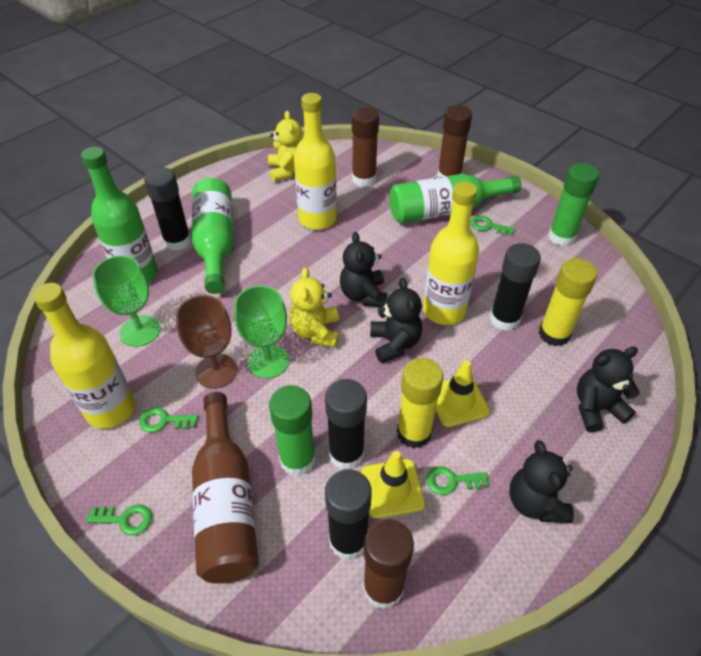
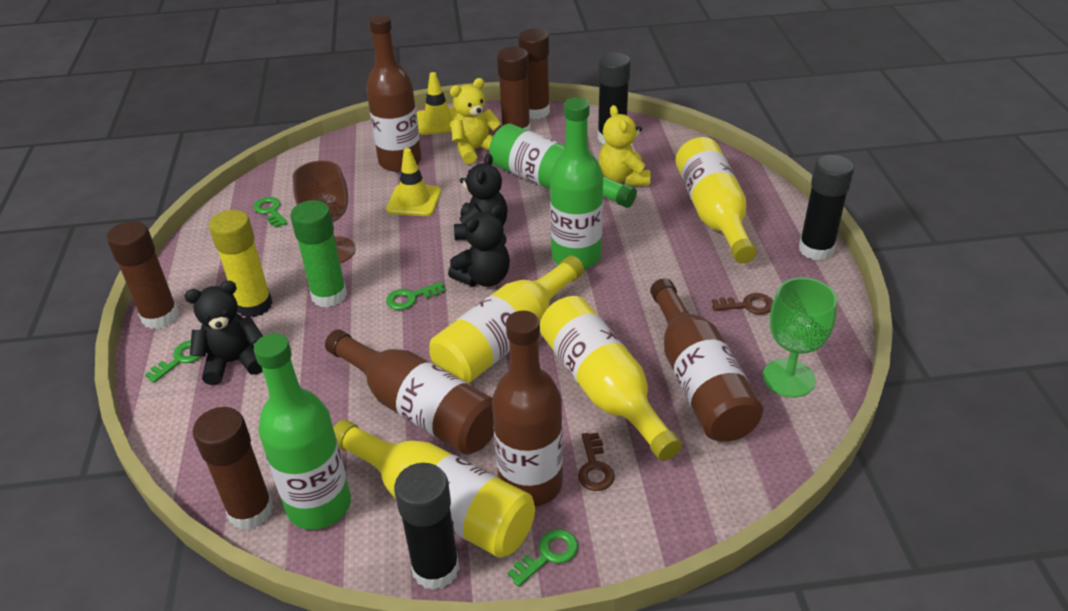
black glue stick: 4 -> 3
black teddy bear: 4 -> 3
brown bottle: 1 -> 4
brown glue stick: 3 -> 4
brown key: 0 -> 2
green glue stick: 2 -> 1
green goblet: 2 -> 1
yellow bottle: 3 -> 4
yellow glue stick: 2 -> 1

